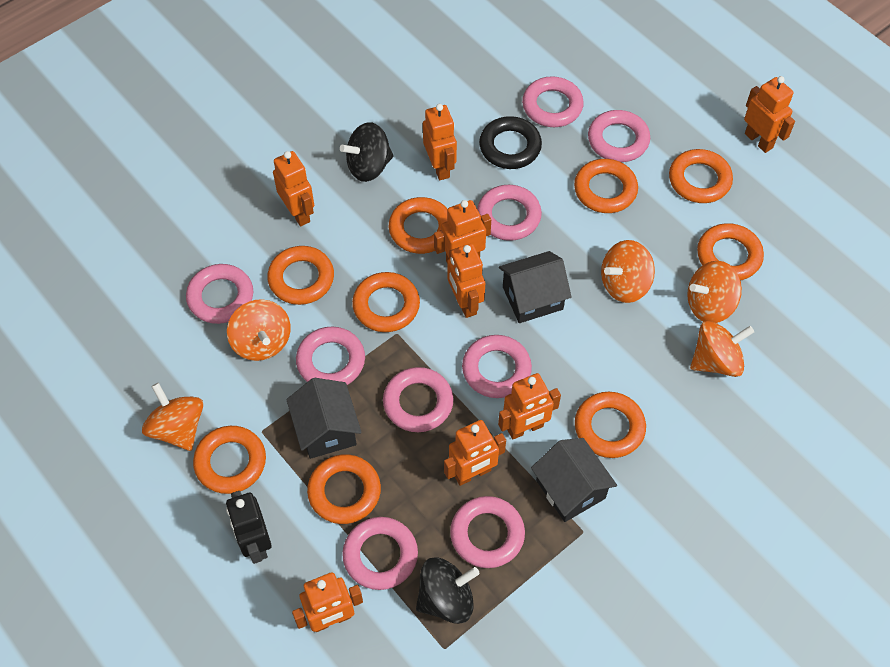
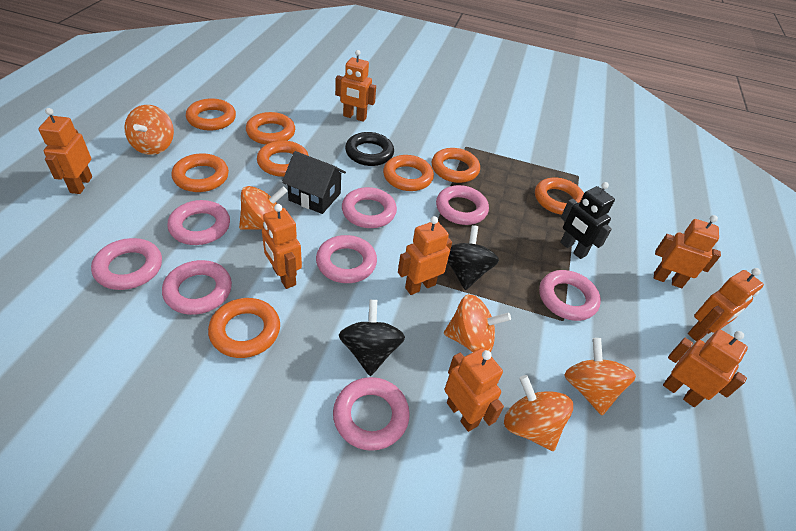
black house: 3 -> 1
orange ring: 9 -> 8
pink ring: 9 -> 8

